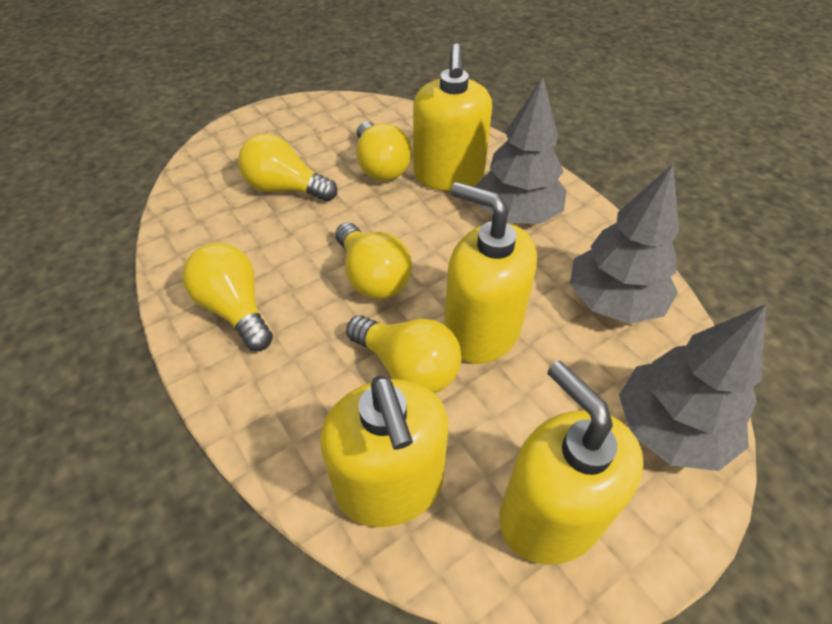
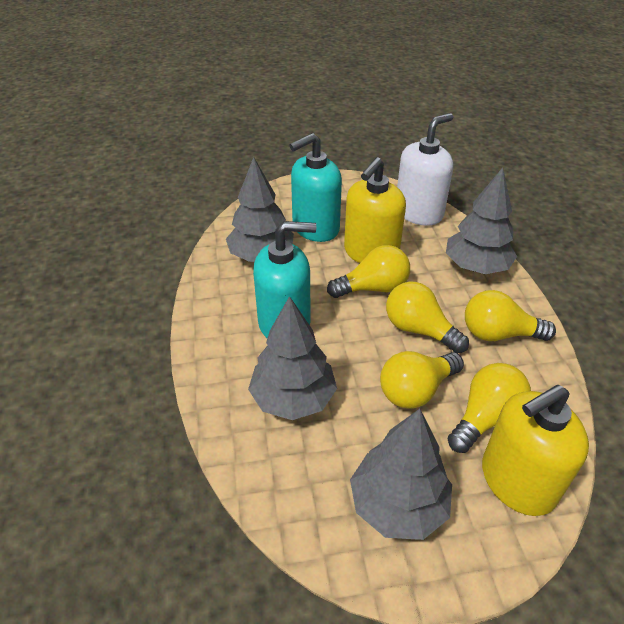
grey tree: 3 -> 4
turquoise soap dispenser: 0 -> 2
white soap dispenser: 0 -> 1
yellow soap dispenser: 4 -> 2

